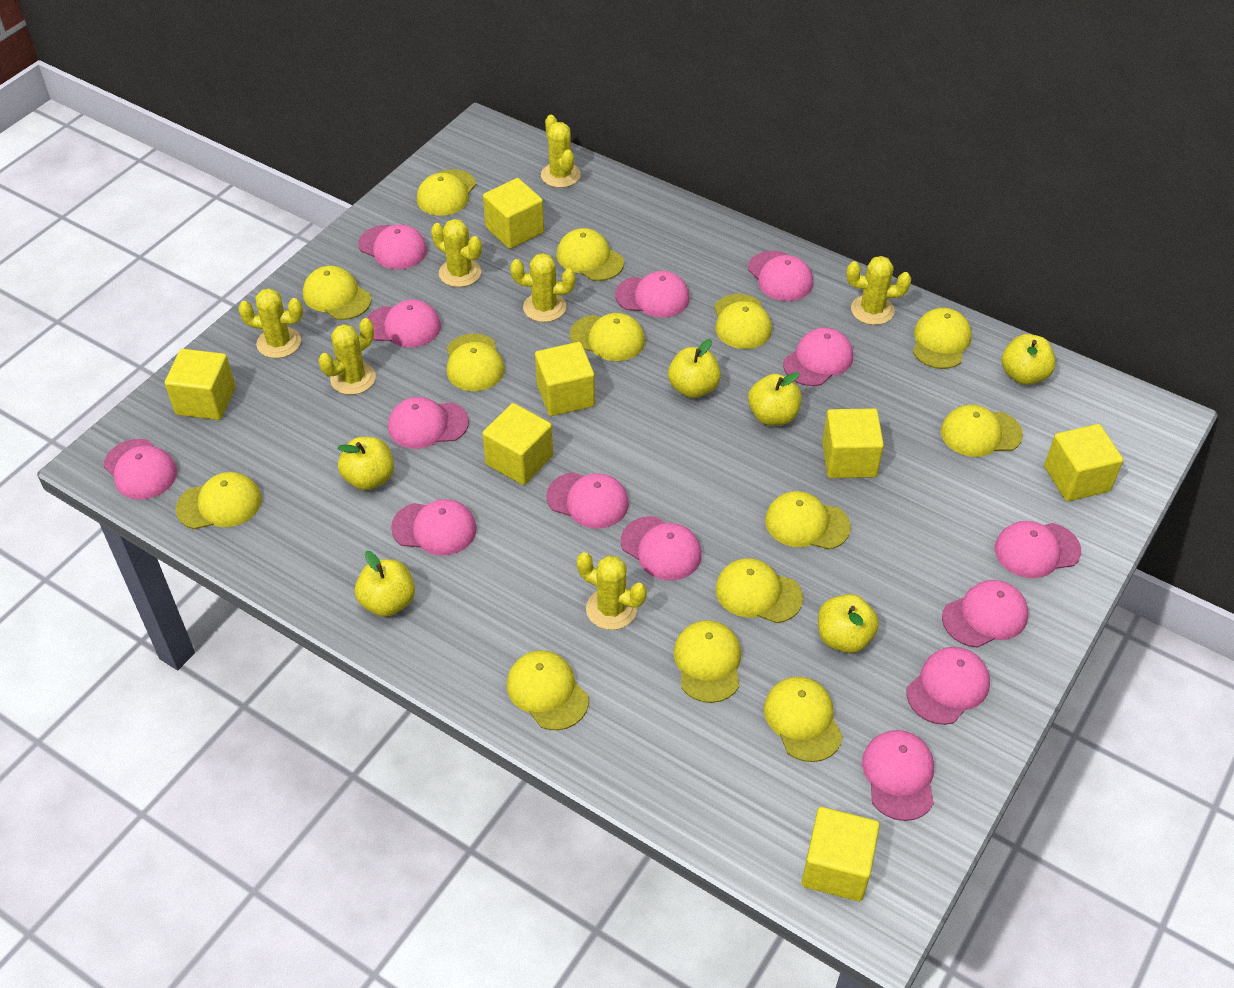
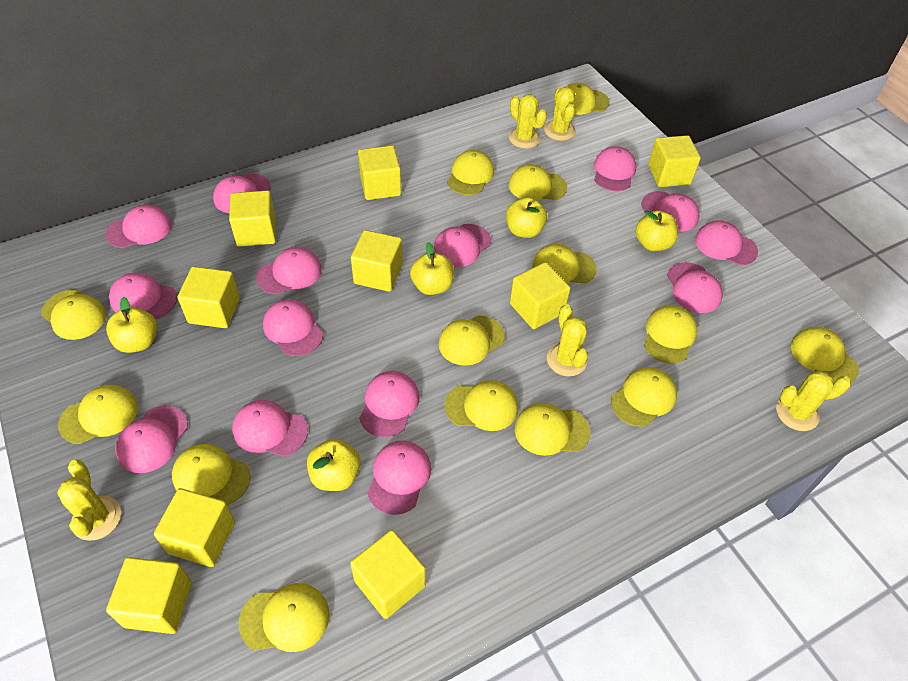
yellow apple: 6 -> 5
yellow cactus: 7 -> 5
yellow cube: 7 -> 9

